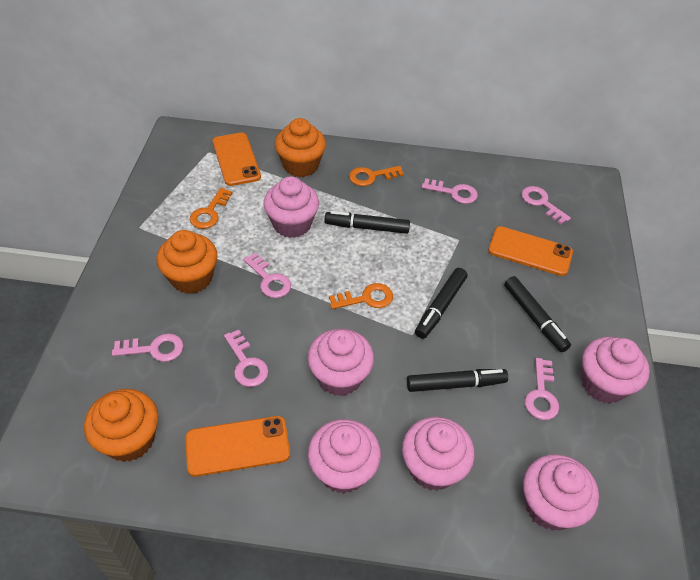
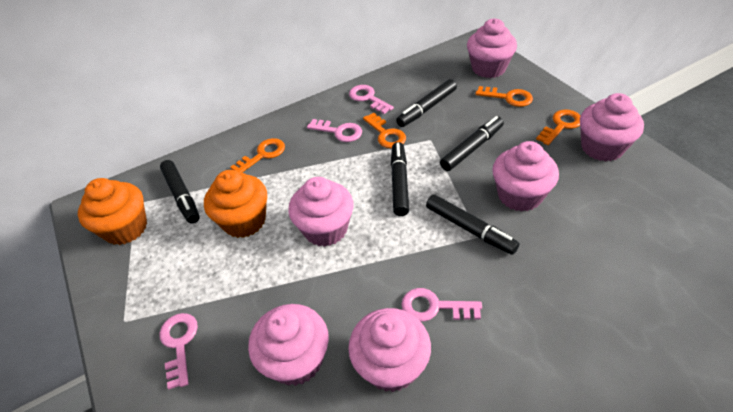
black marker: 4 -> 5
orange cupcake: 3 -> 2
orange key: 3 -> 4
orange phone: 3 -> 0
pink key: 6 -> 4

